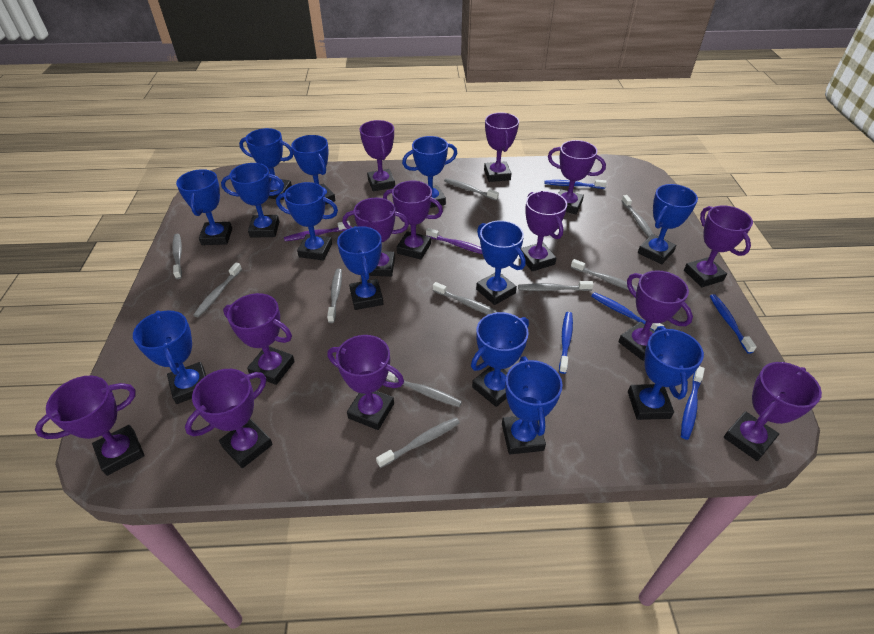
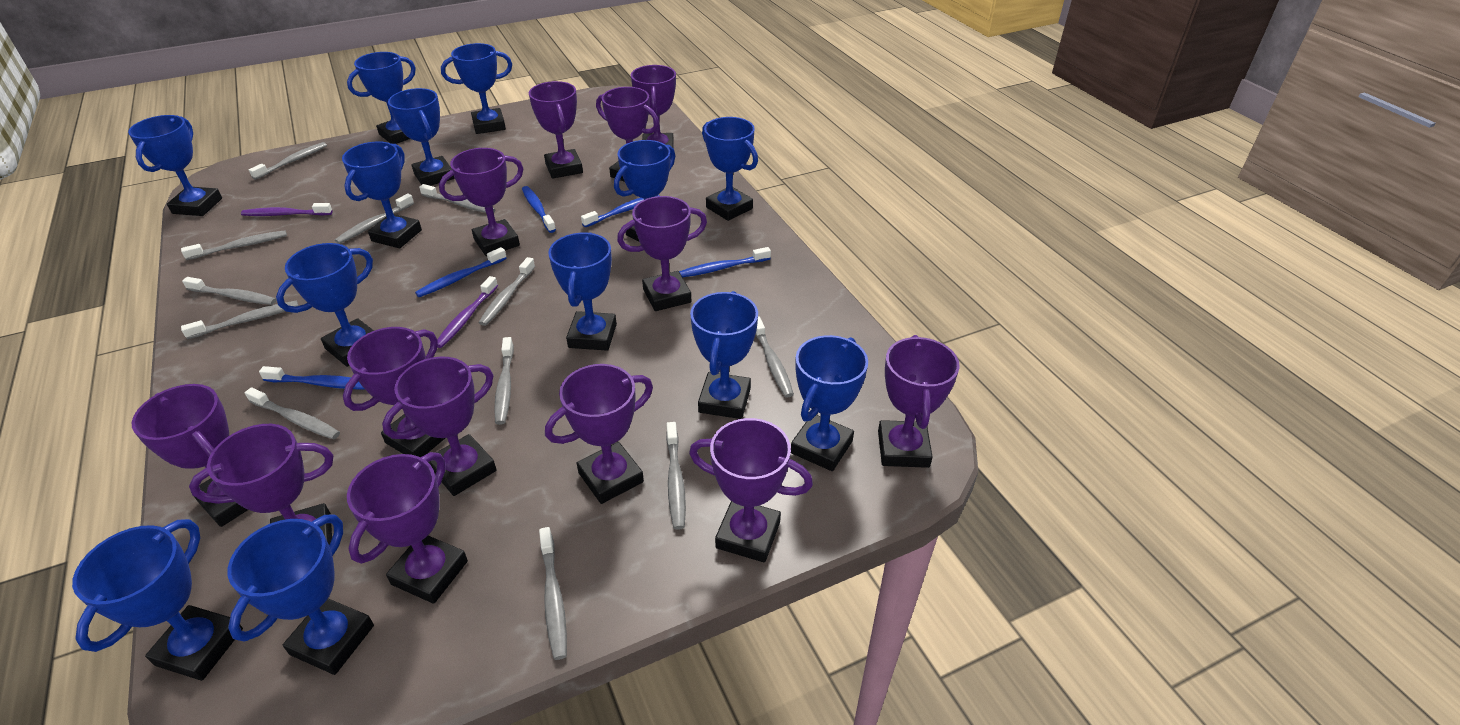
grey toothbrush: 10 -> 12

